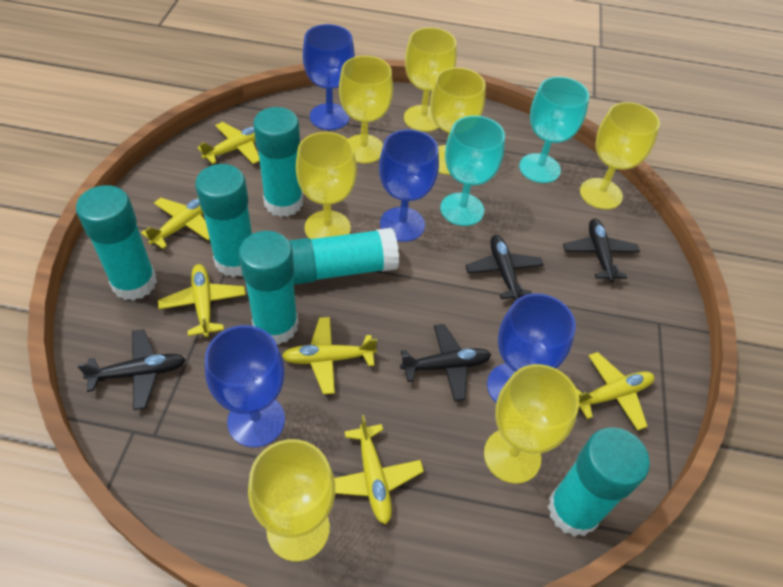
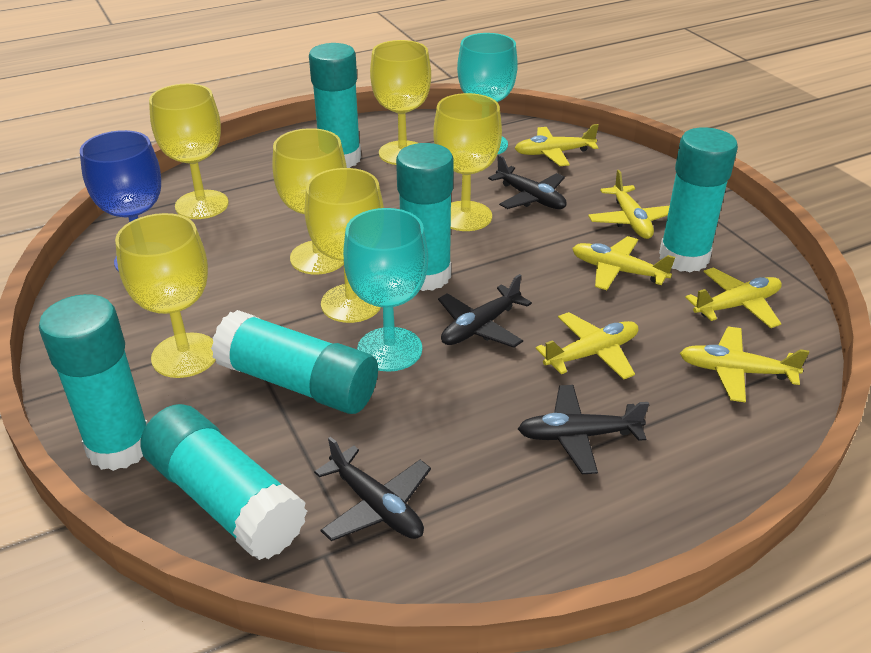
blue goblet: 4 -> 1
yellow goblet: 7 -> 6

